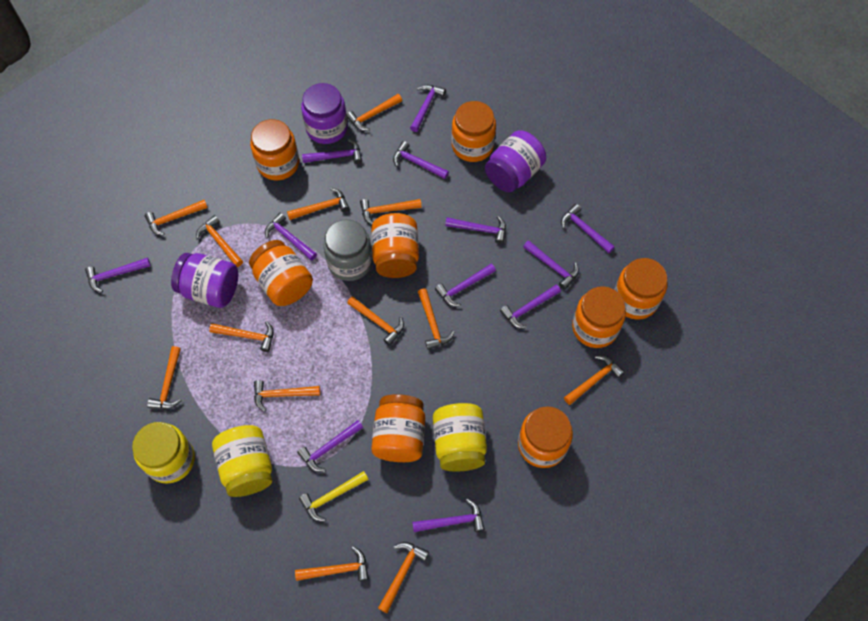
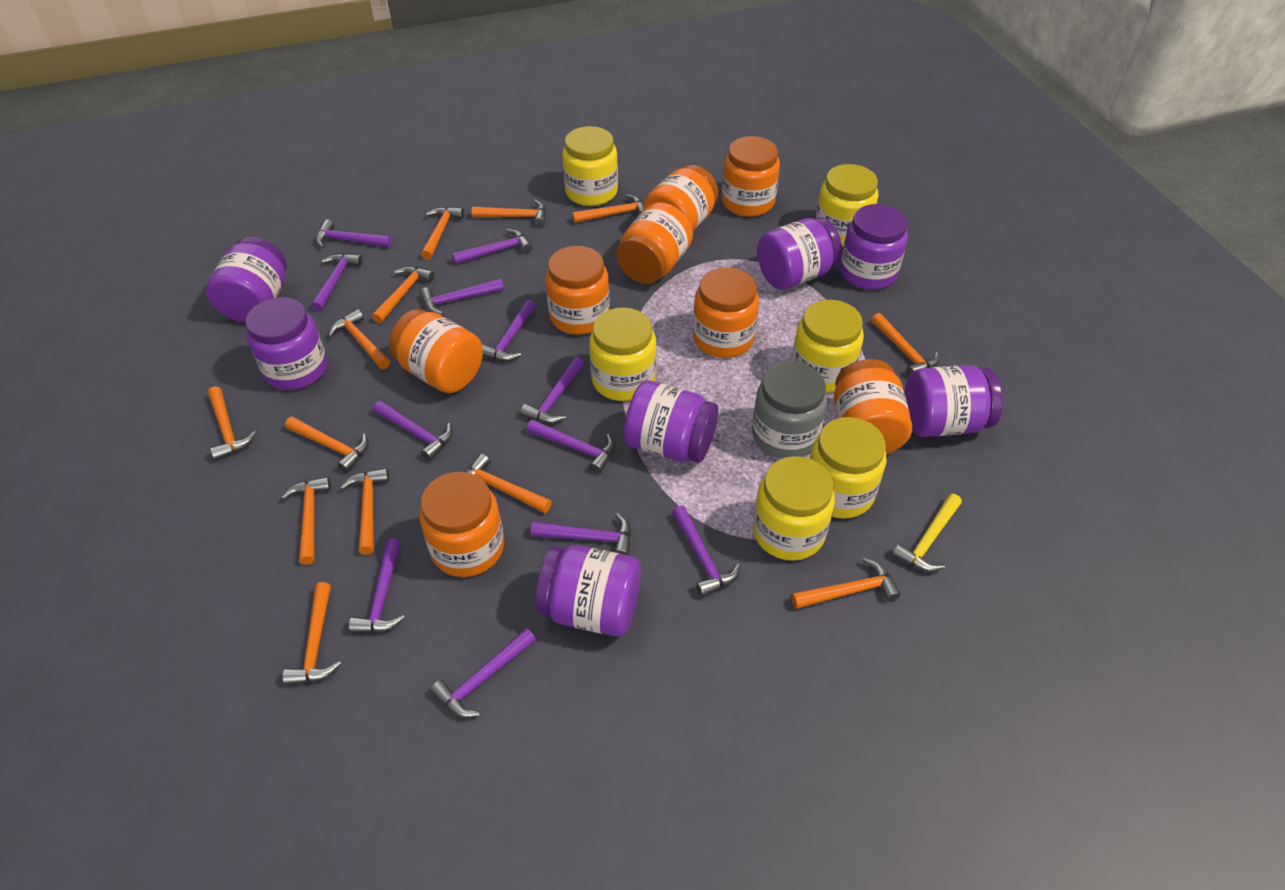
purple jar: 3 -> 7
yellow jar: 3 -> 6

